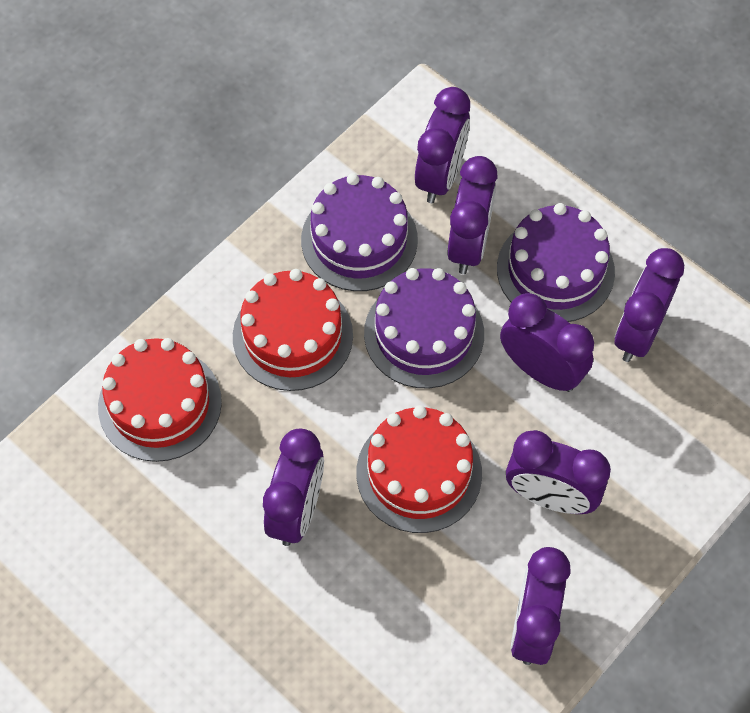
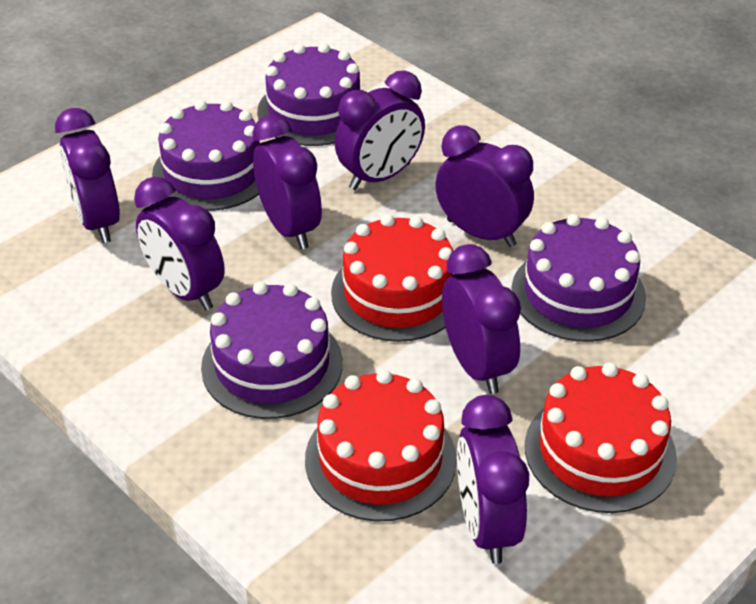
purple cake: 3 -> 4

